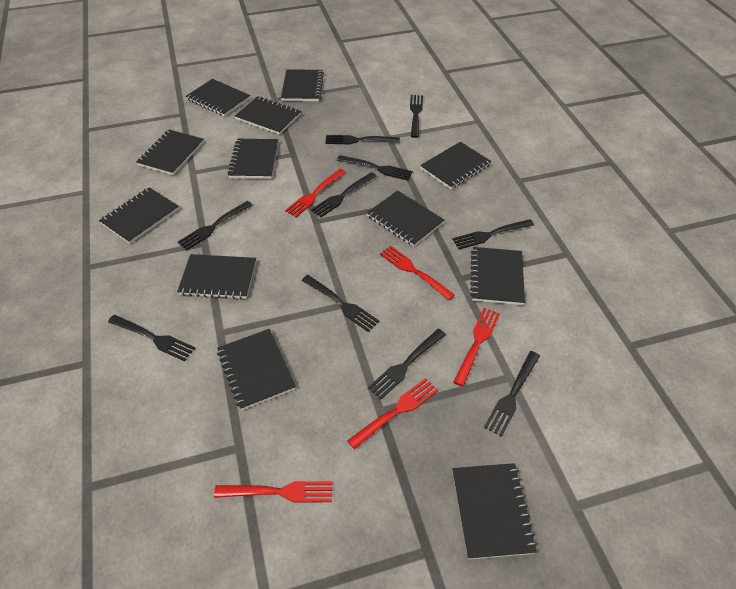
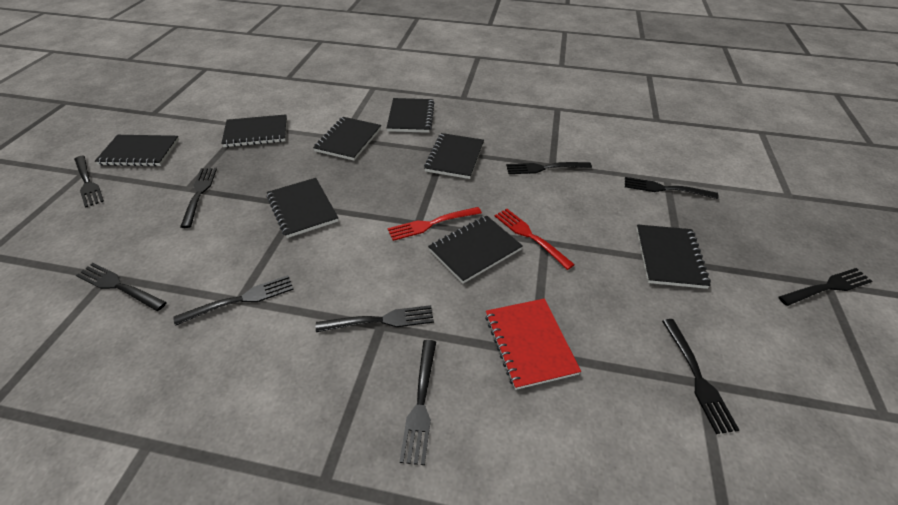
black notebook: 12 -> 8
red fork: 5 -> 2
red notebook: 0 -> 1

